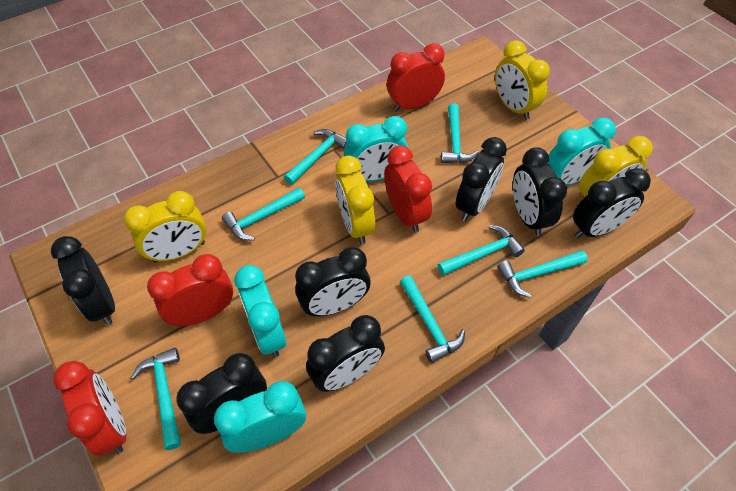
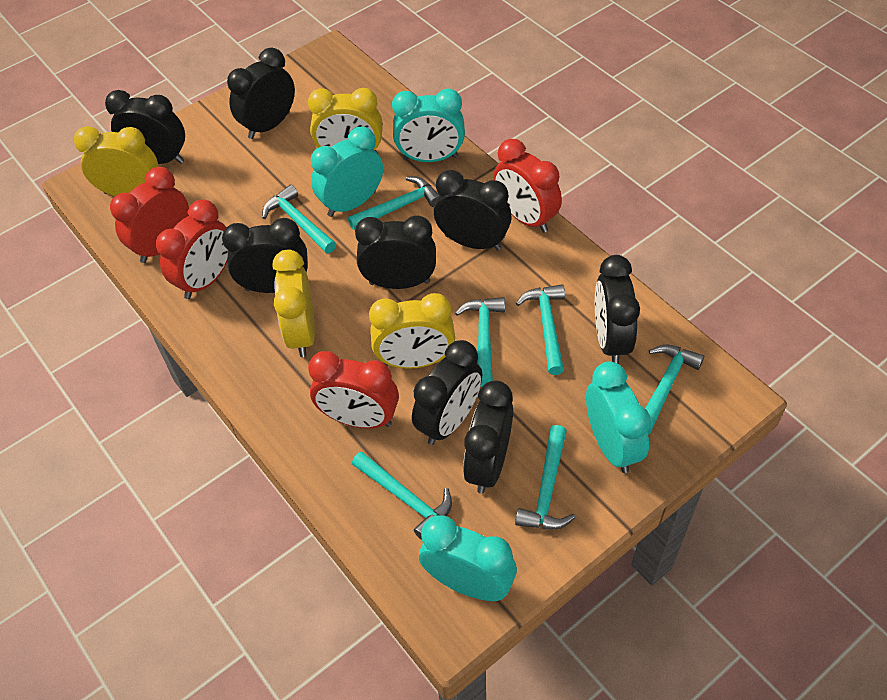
black clock: 7 -> 8

